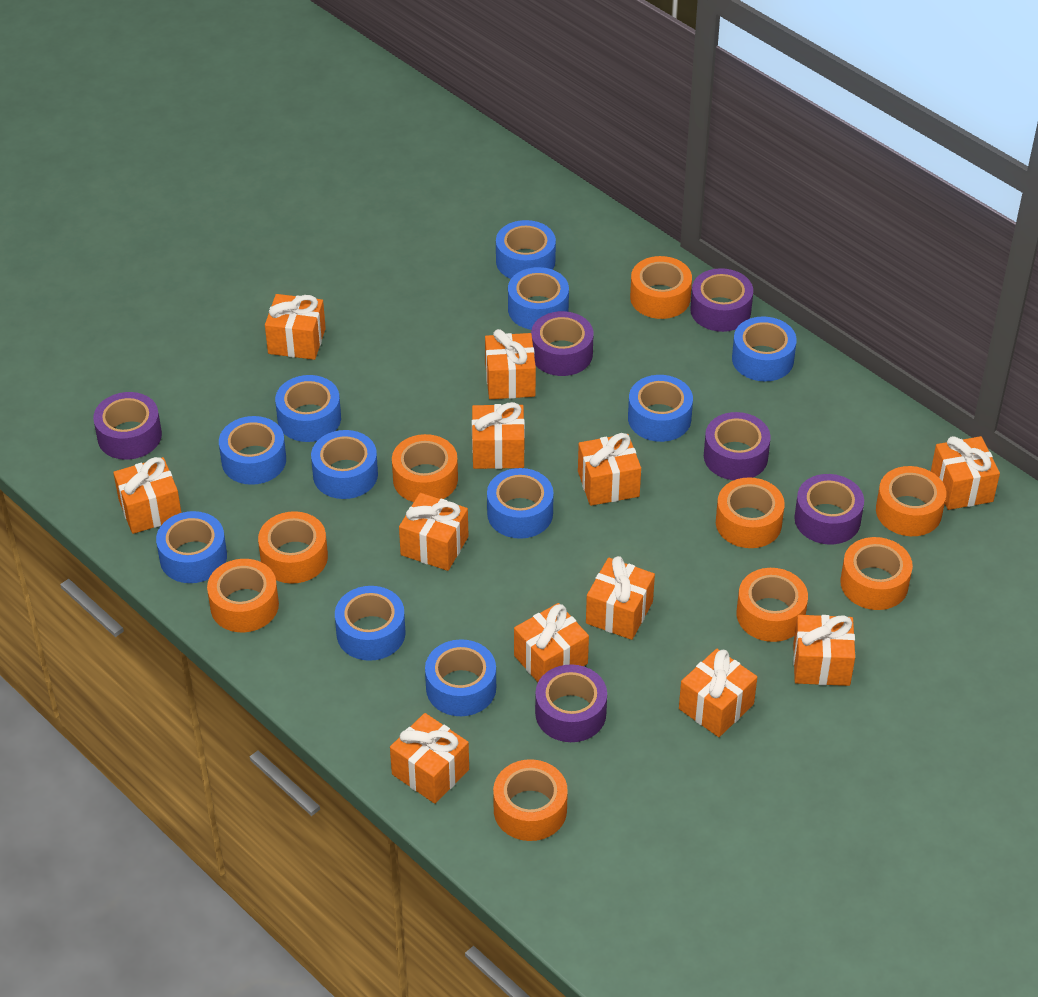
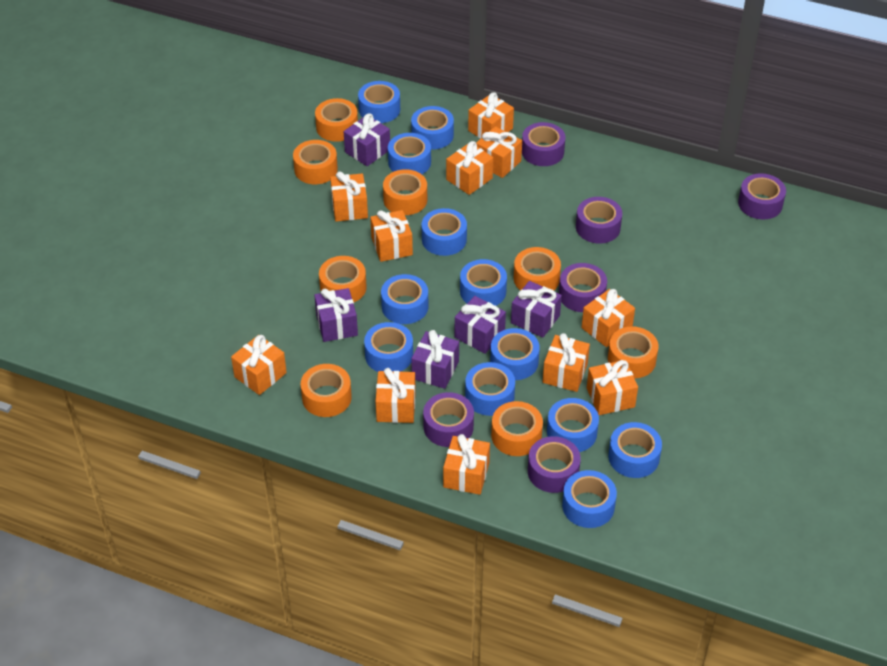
blue tape: 11 -> 12
orange gift: 12 -> 11
orange tape: 9 -> 8
purple gift: 0 -> 5

